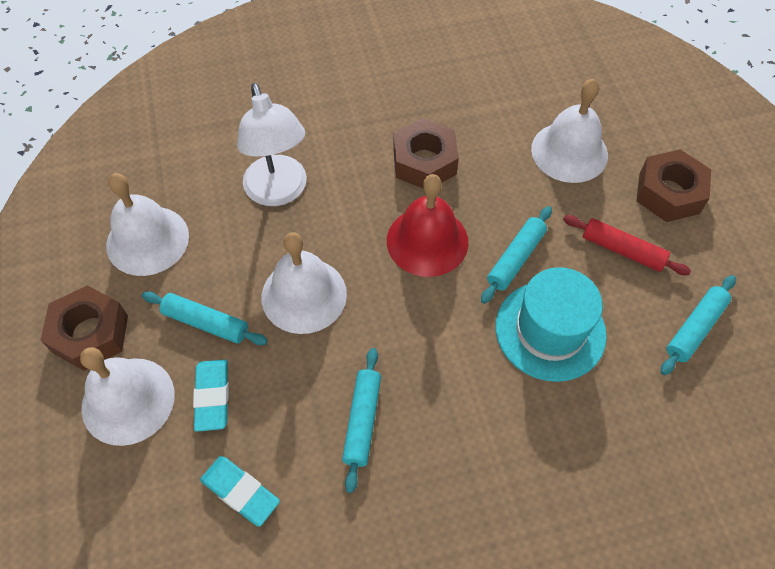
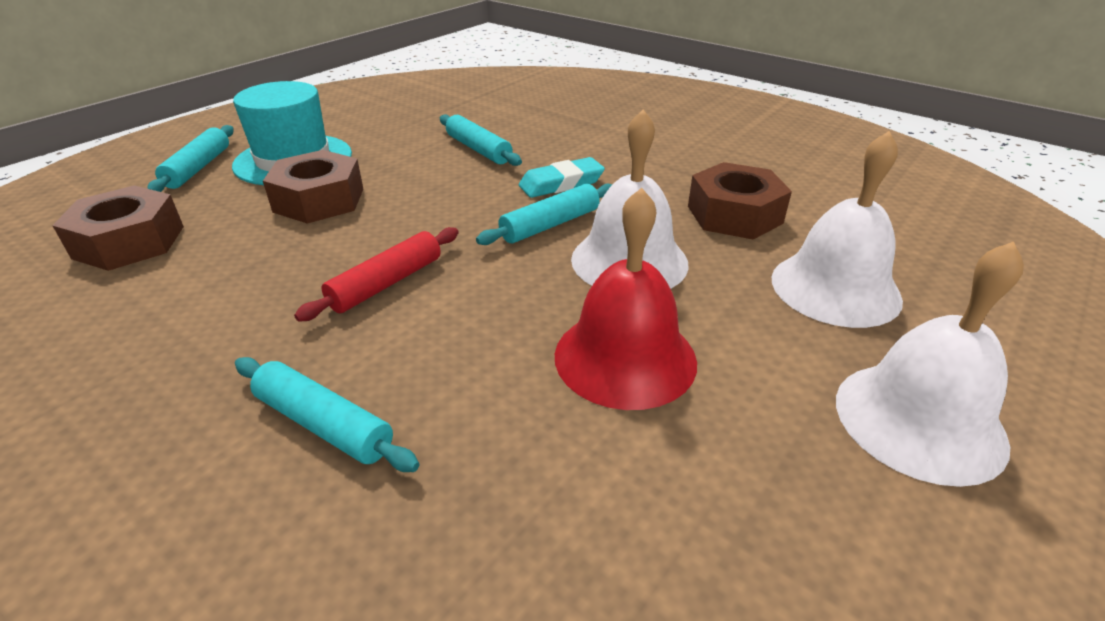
turquoise eraser: 2 -> 1
white bell: 4 -> 3
white lamp: 1 -> 0

